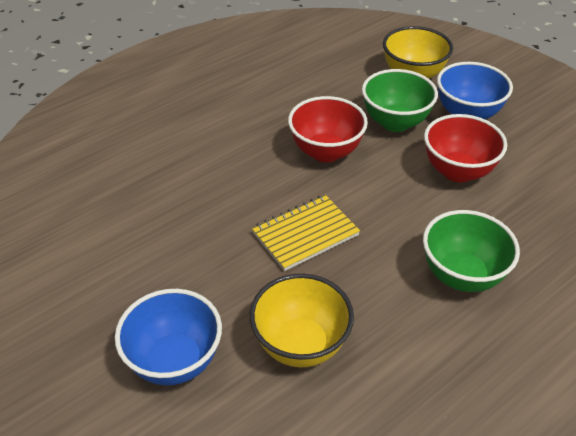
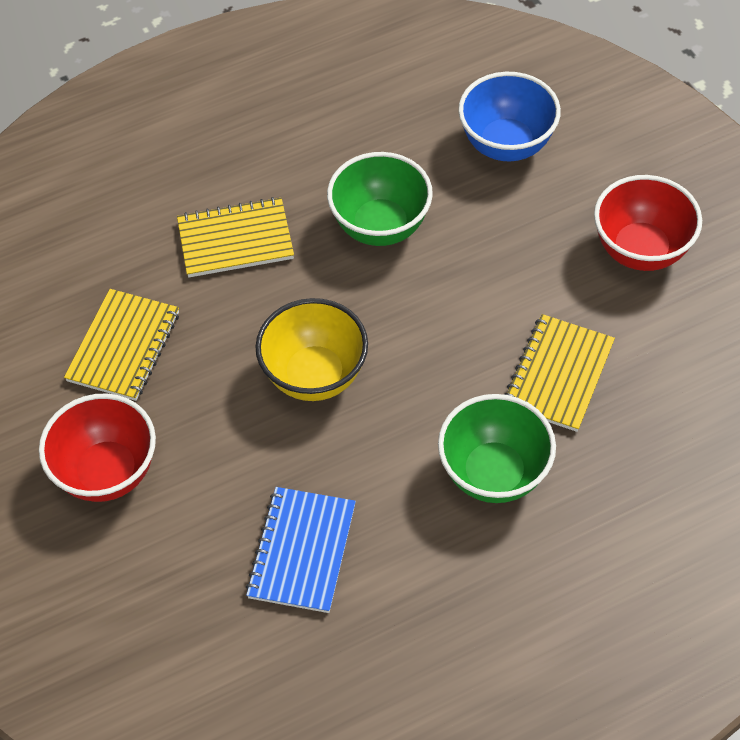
blue bowl: 2 -> 1
blue notebook: 0 -> 1
yellow bowl: 2 -> 1
yellow notebook: 1 -> 3

